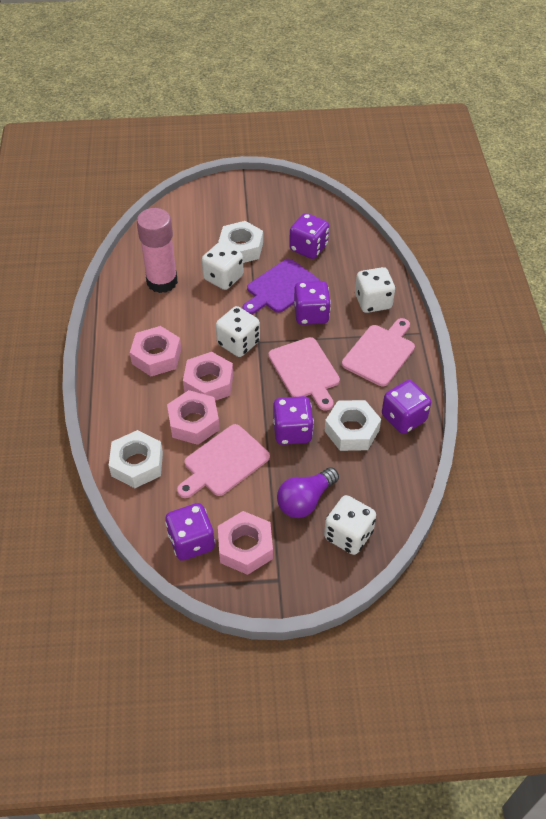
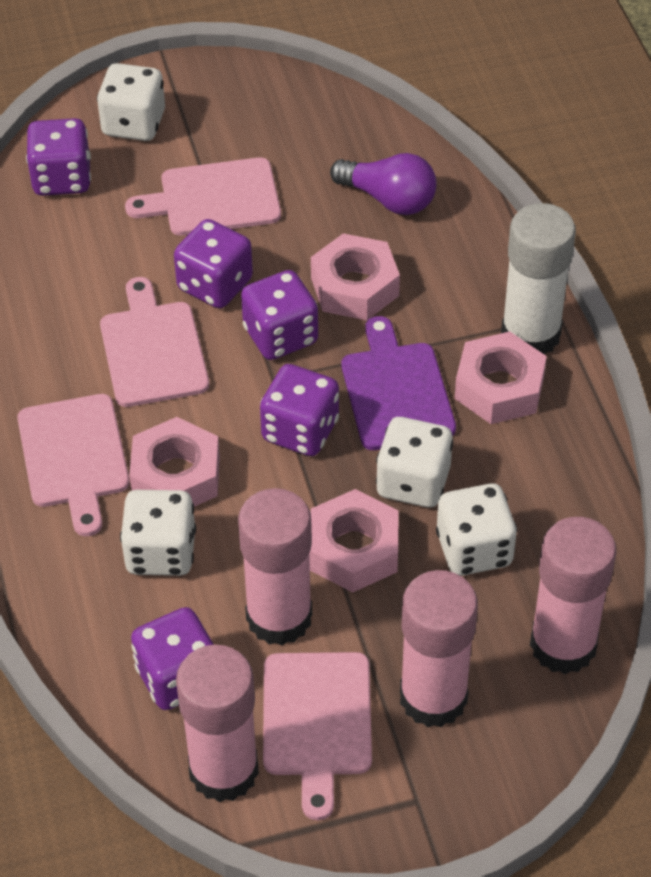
pink cutting board: 3 -> 4
pink glue stick: 1 -> 4
white glue stick: 0 -> 1
white nut: 3 -> 0

